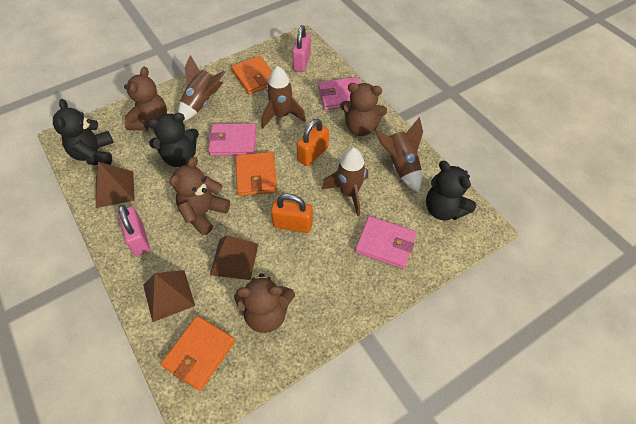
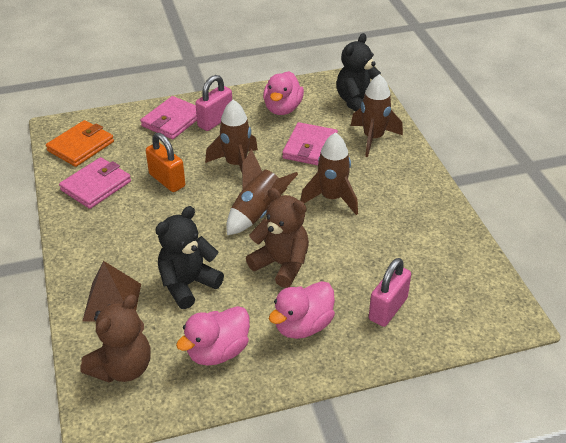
black teddy bear: 3 -> 2
brown pyramid: 3 -> 1
brown teddy bear: 4 -> 2
orange padlock: 2 -> 1
orange wallet: 3 -> 1
pink duck: 0 -> 3

